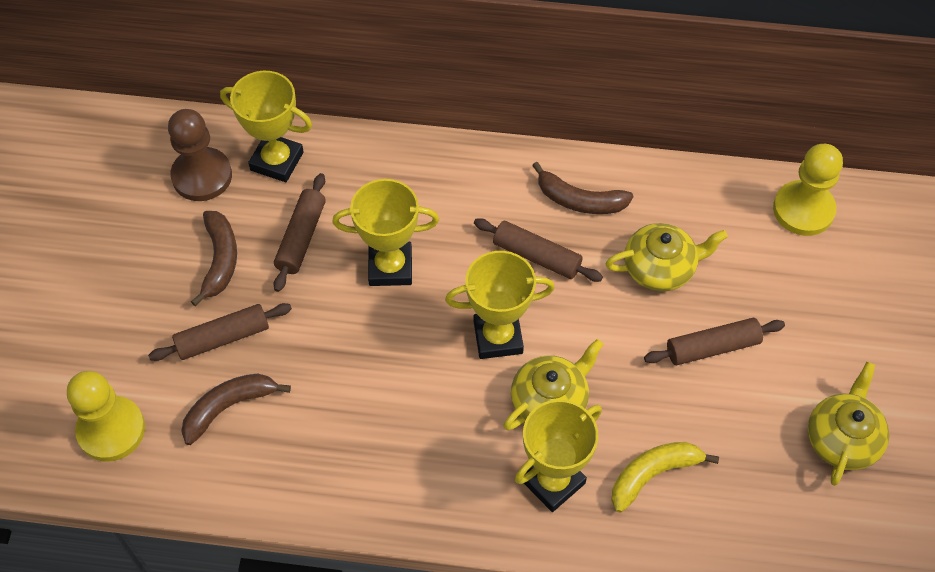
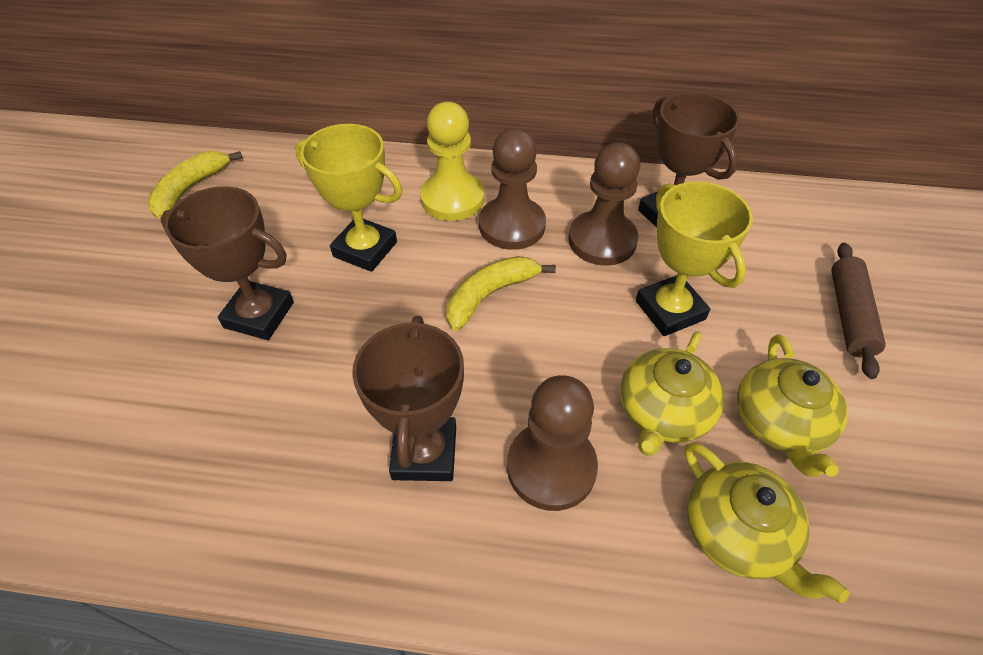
brown banana: 3 -> 0
brown pawn: 1 -> 3
brown rolling pin: 4 -> 1
brown trophy: 0 -> 3
yellow banana: 1 -> 2
yellow pawn: 2 -> 1
yellow trophy: 4 -> 2

